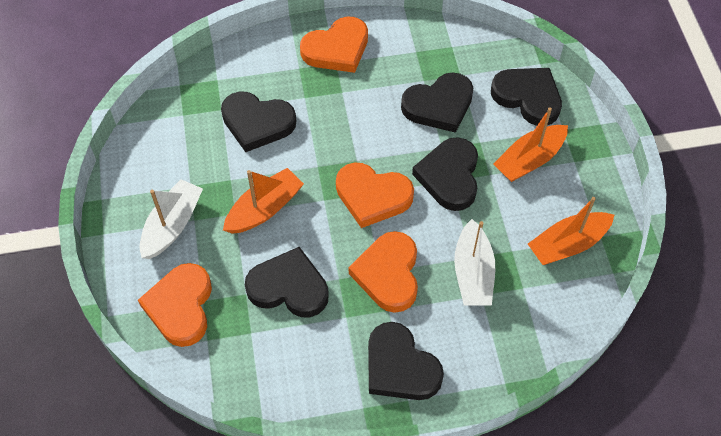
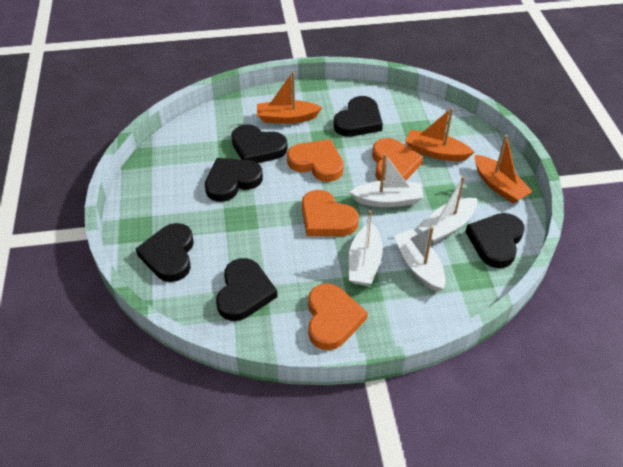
white boat: 2 -> 4

